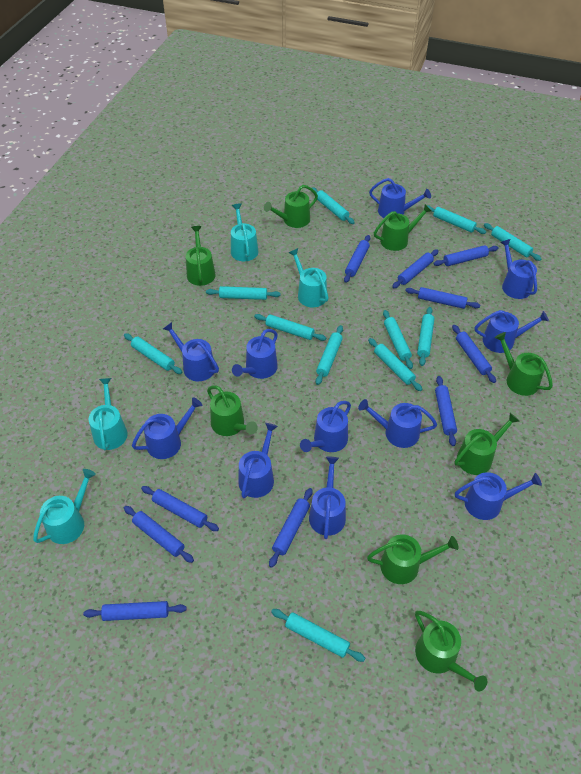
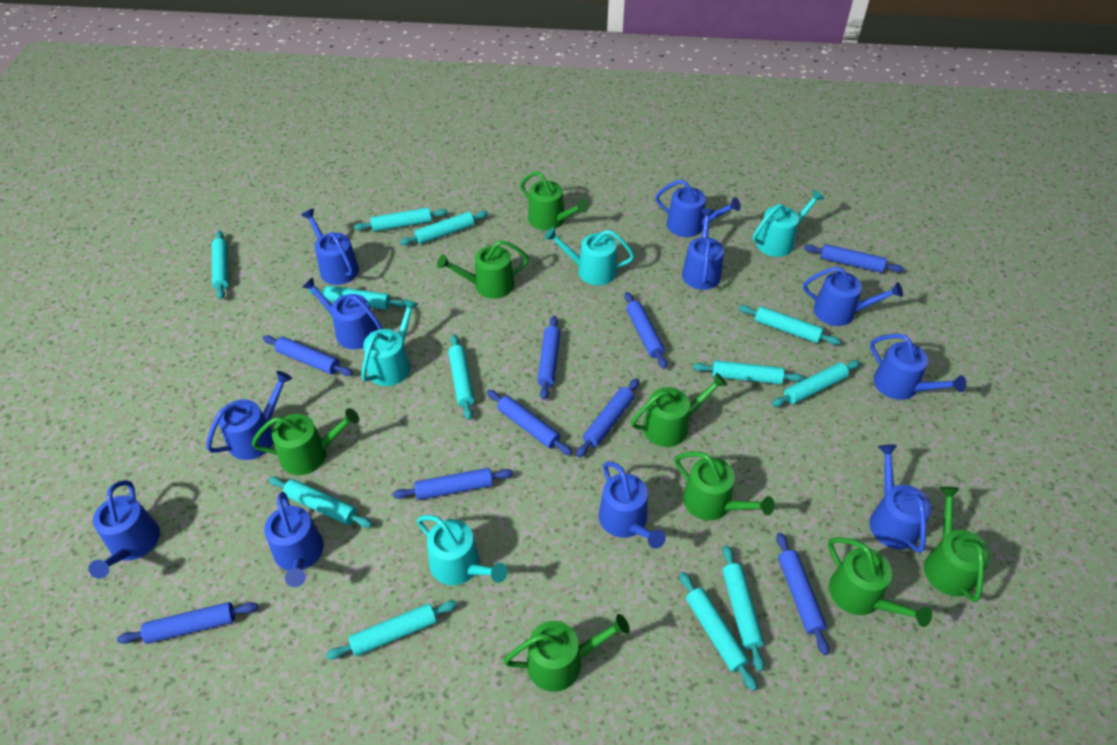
blue rolling pin: 10 -> 9
turquoise rolling pin: 11 -> 12

